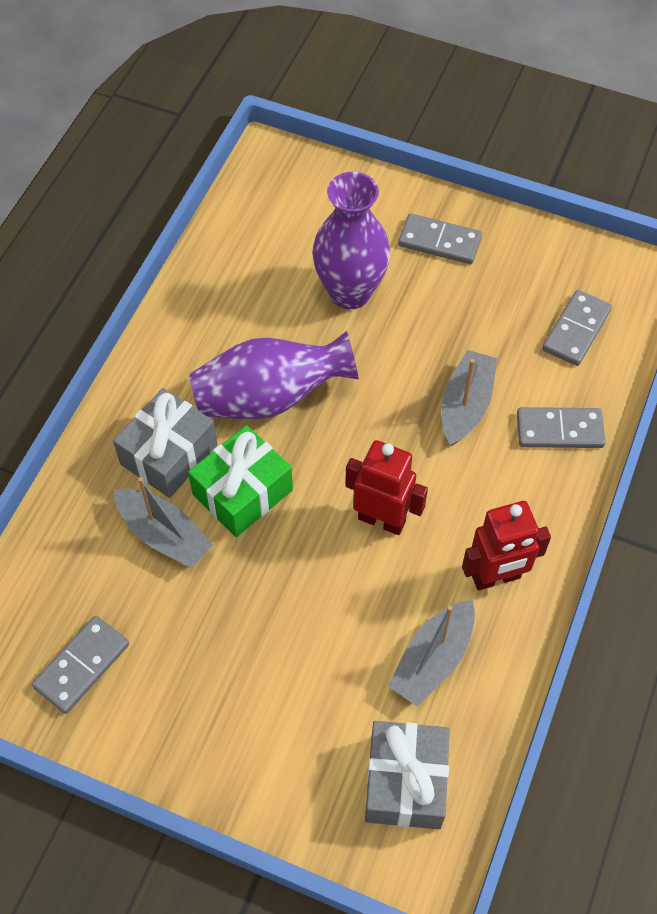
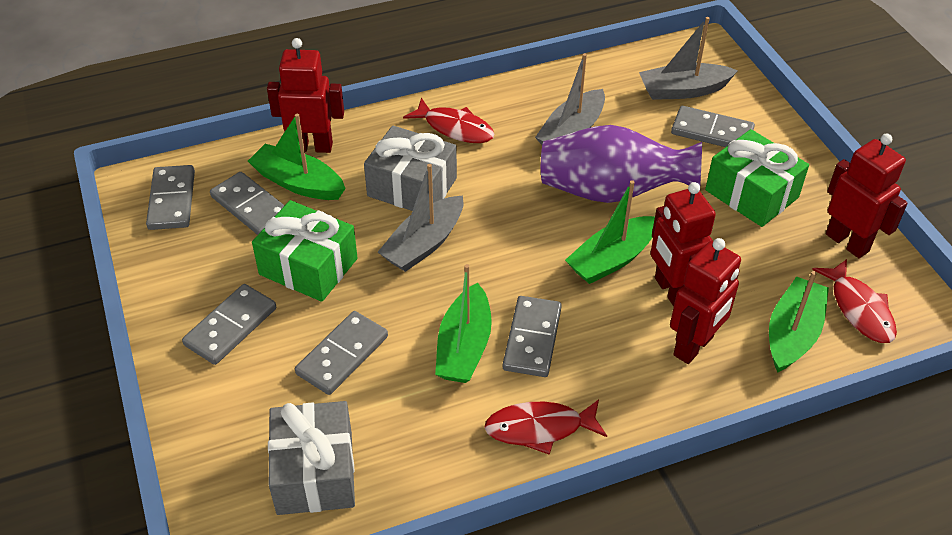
green boat: 0 -> 4
green gift: 1 -> 2
grey domino: 4 -> 6
purple vase: 2 -> 1
red fish: 0 -> 3
red robot: 2 -> 4

